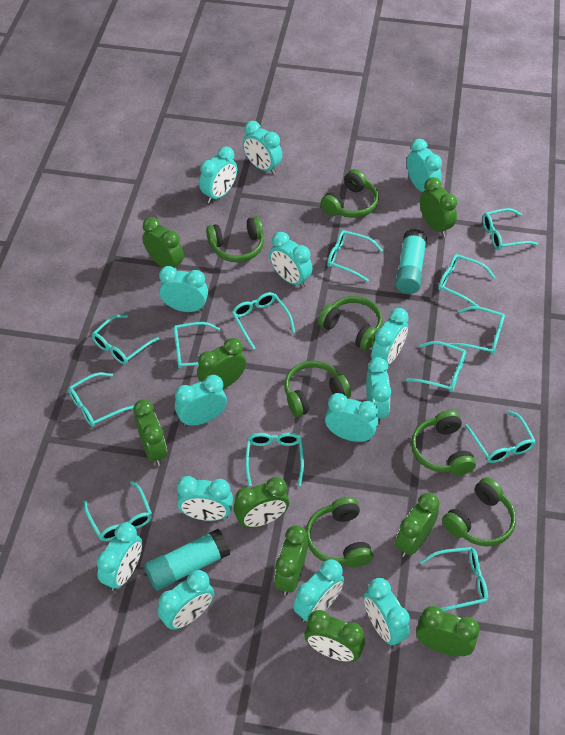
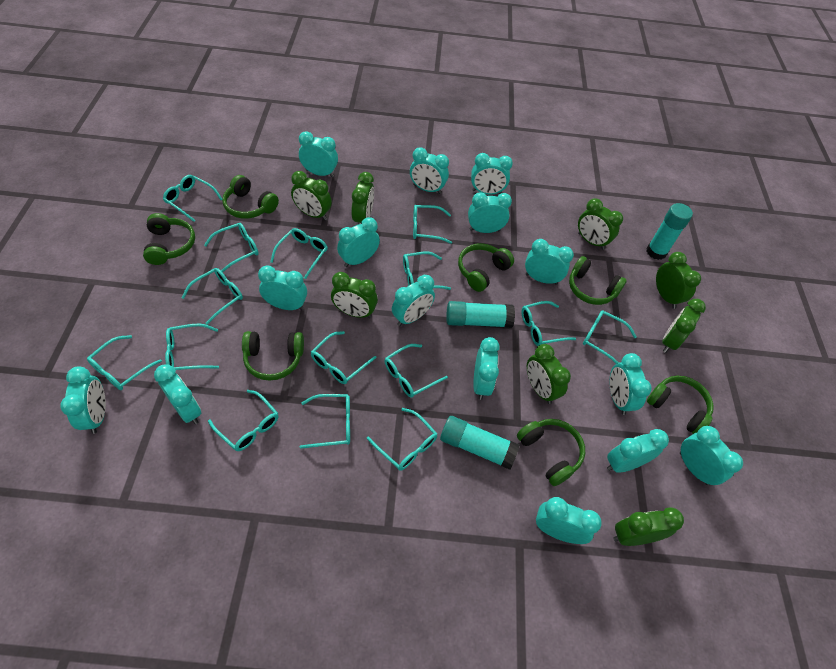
green clock: 9 -> 8
turquoise clock: 14 -> 15
turquoise glasses: 13 -> 15
turquoise glue stick: 2 -> 3

